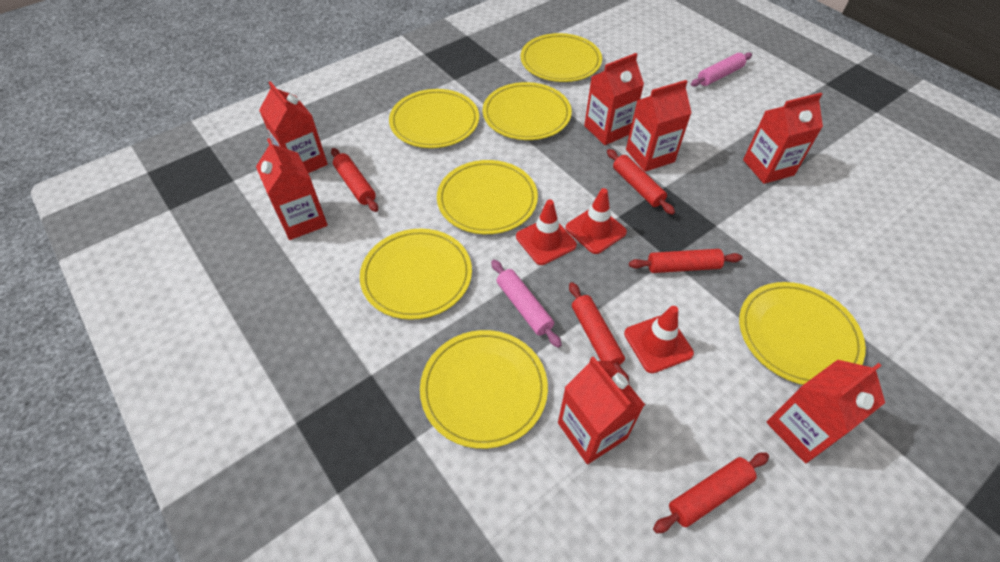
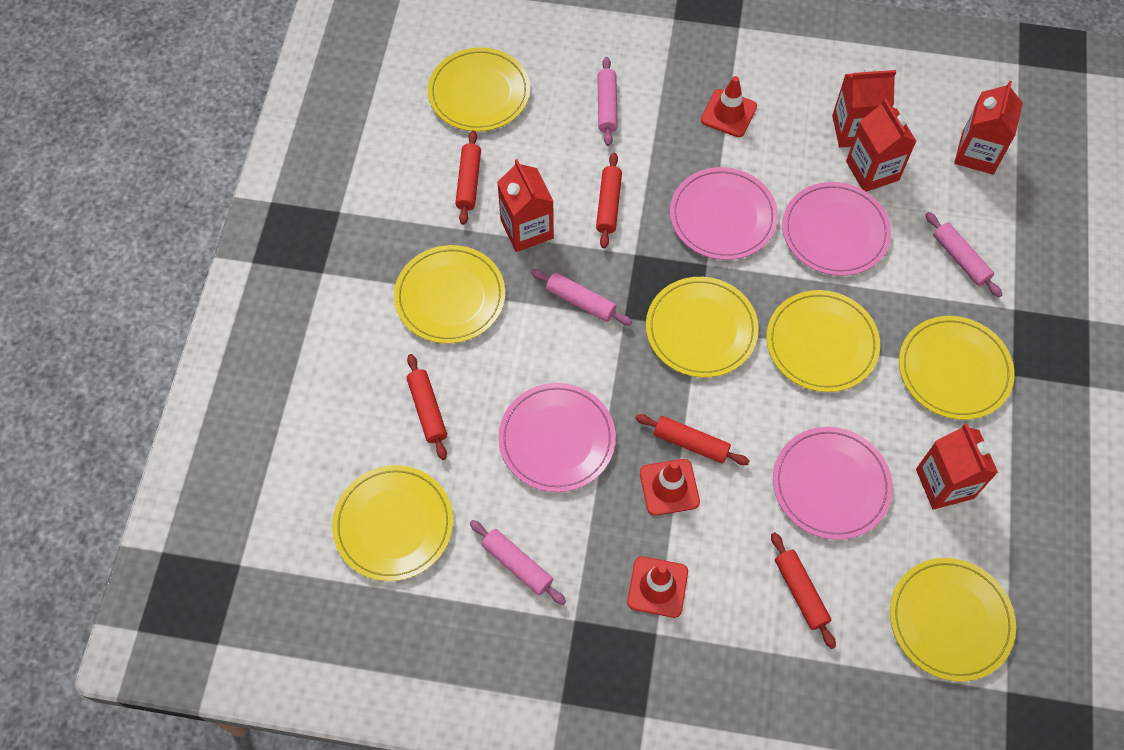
pink plate: 0 -> 4
pink rolling pin: 2 -> 4
red carton: 7 -> 5

